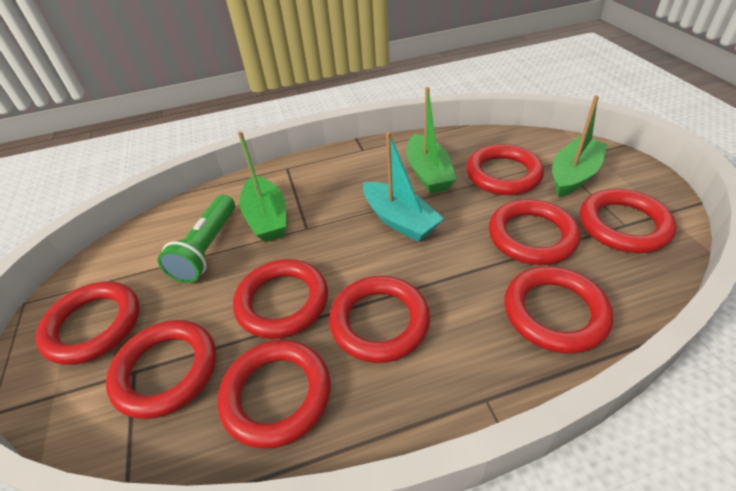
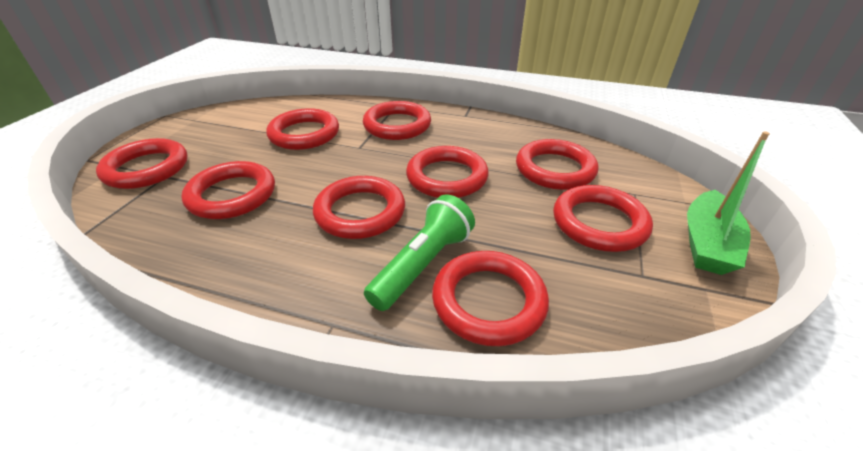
green boat: 3 -> 1
turquoise boat: 1 -> 0

